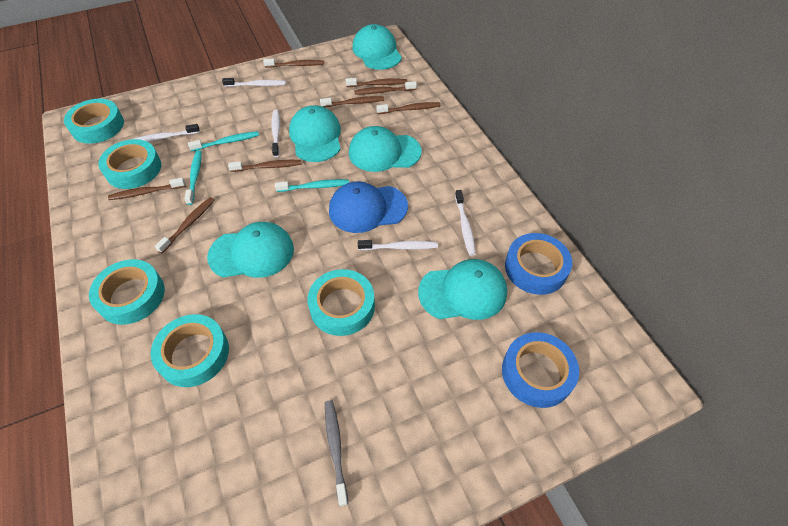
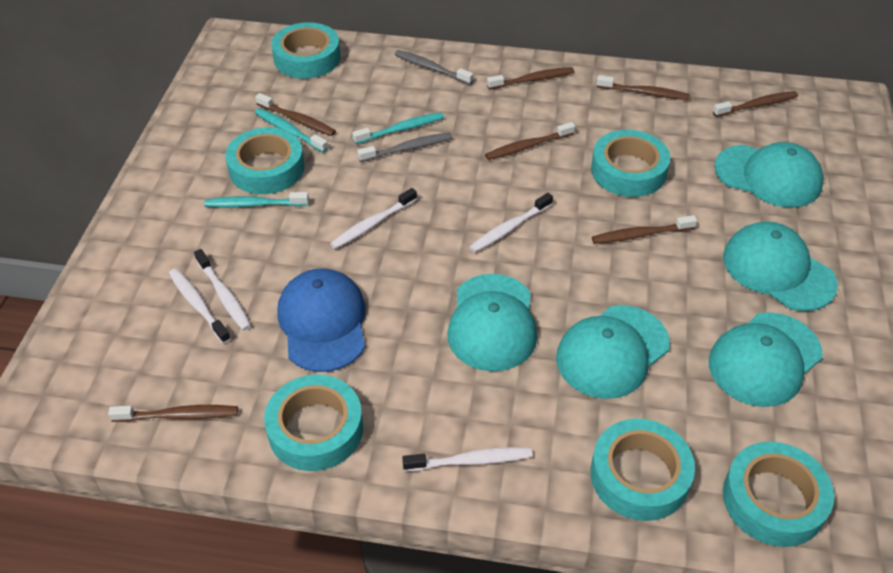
blue tape: 2 -> 0
brown toothbrush: 8 -> 7
grey toothbrush: 1 -> 2
turquoise tape: 5 -> 6

